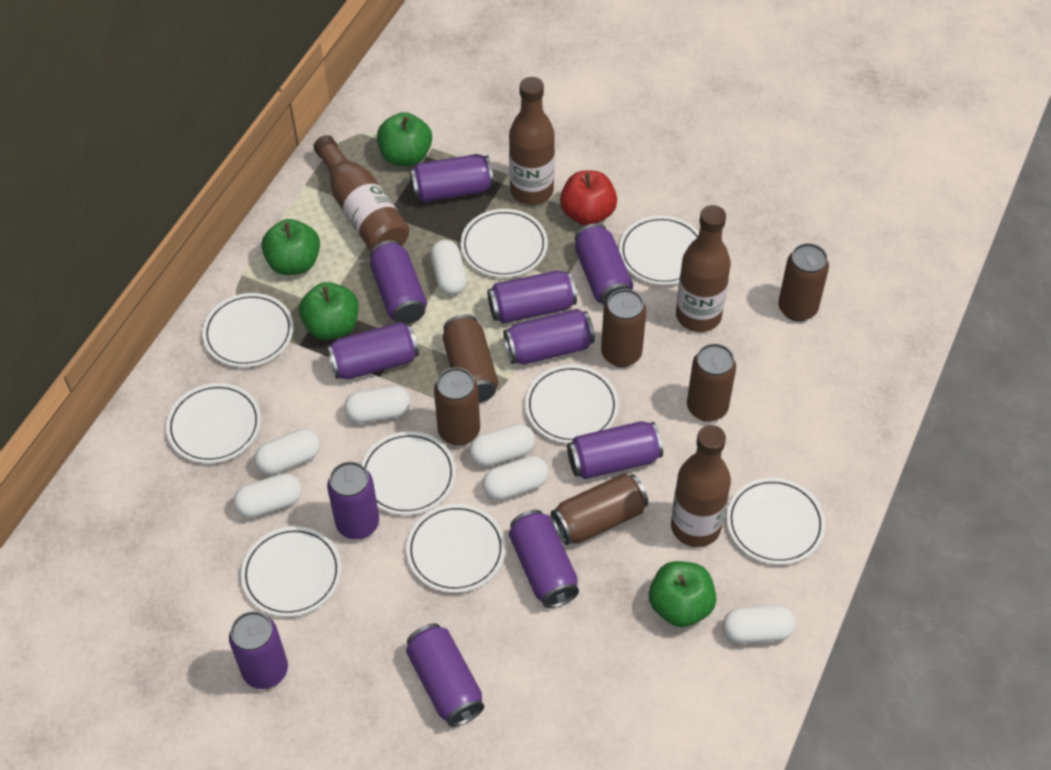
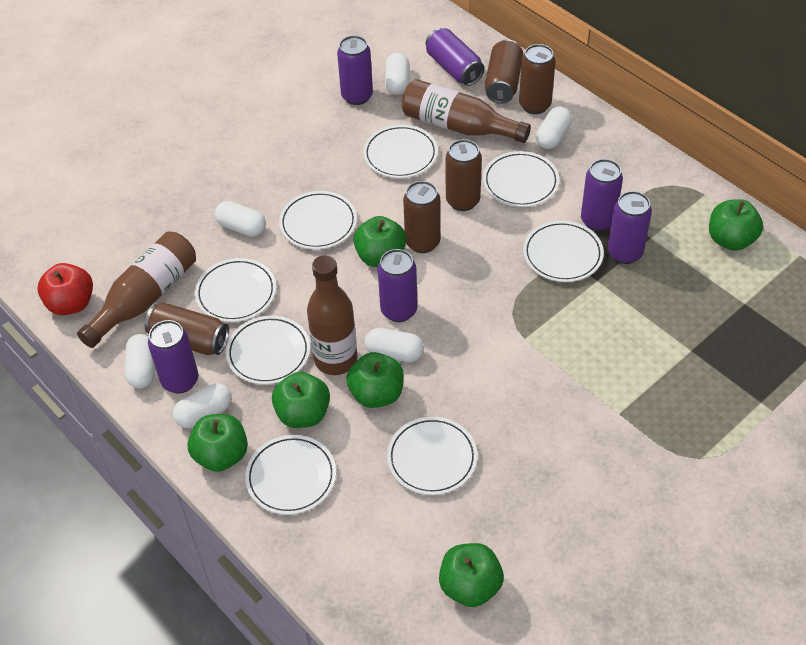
brown bottle: 4 -> 3
brown can: 6 -> 5
green apple: 4 -> 6
purple can: 11 -> 6
white capsule: 7 -> 6
white plate: 9 -> 8

